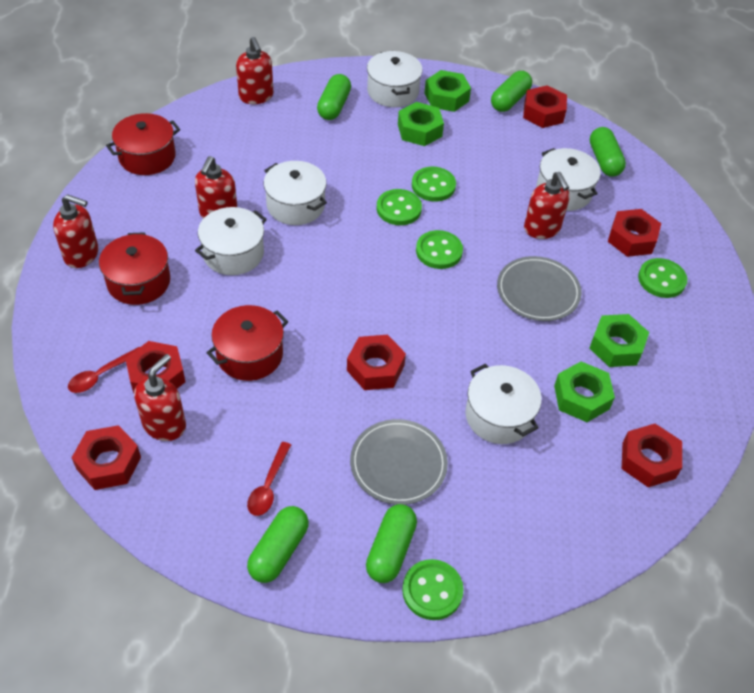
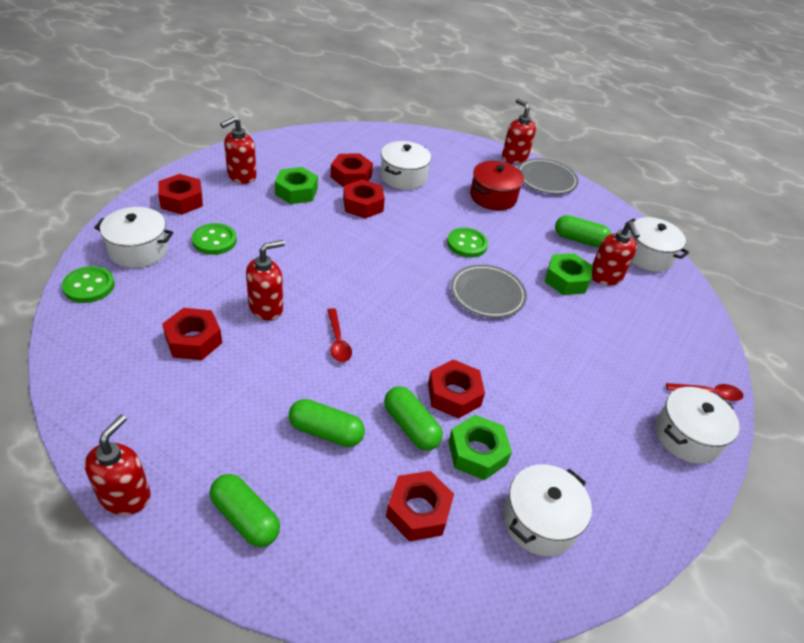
green button: 5 -> 3
green capsule: 5 -> 4
green nut: 4 -> 3
red pot: 3 -> 1

